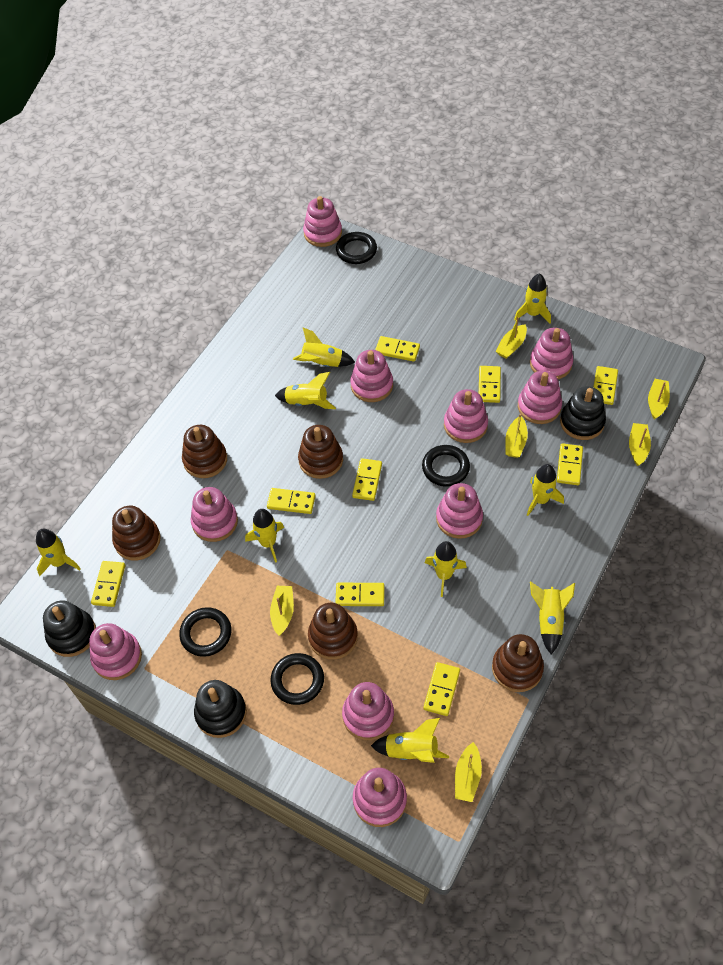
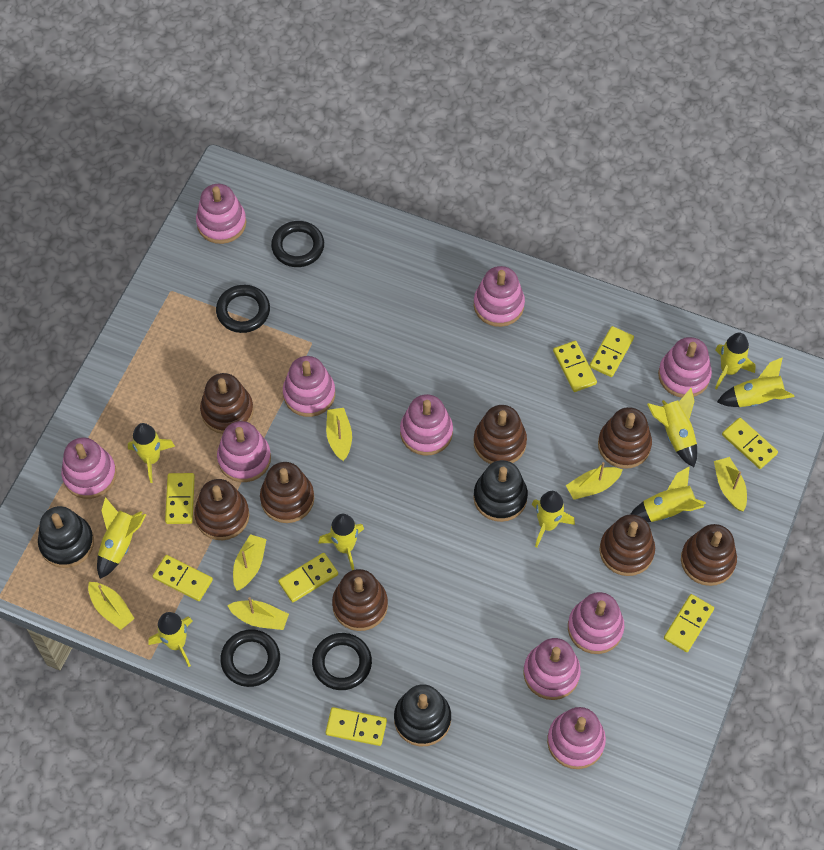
brown stacking toy: 5 -> 8
yellow domino: 9 -> 8

